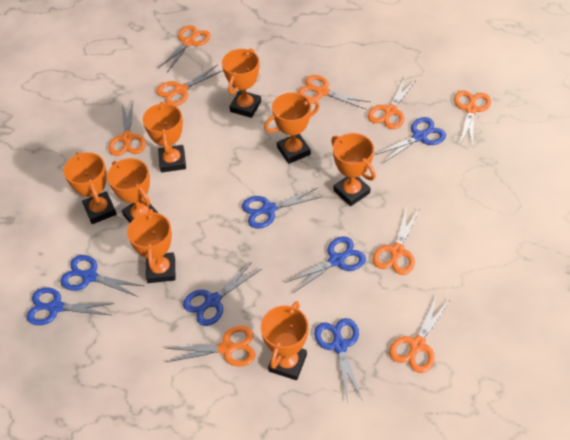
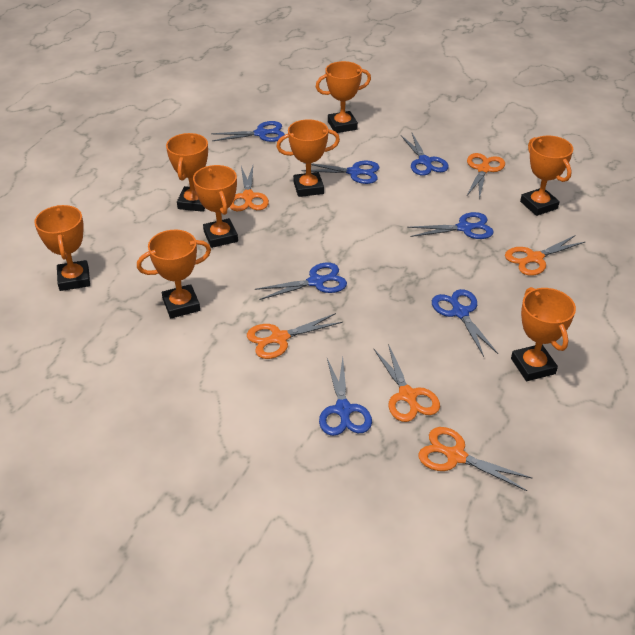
orange scissors: 9 -> 6

